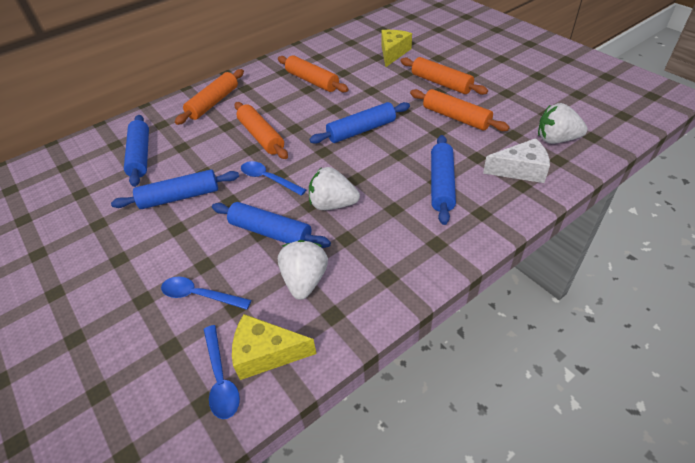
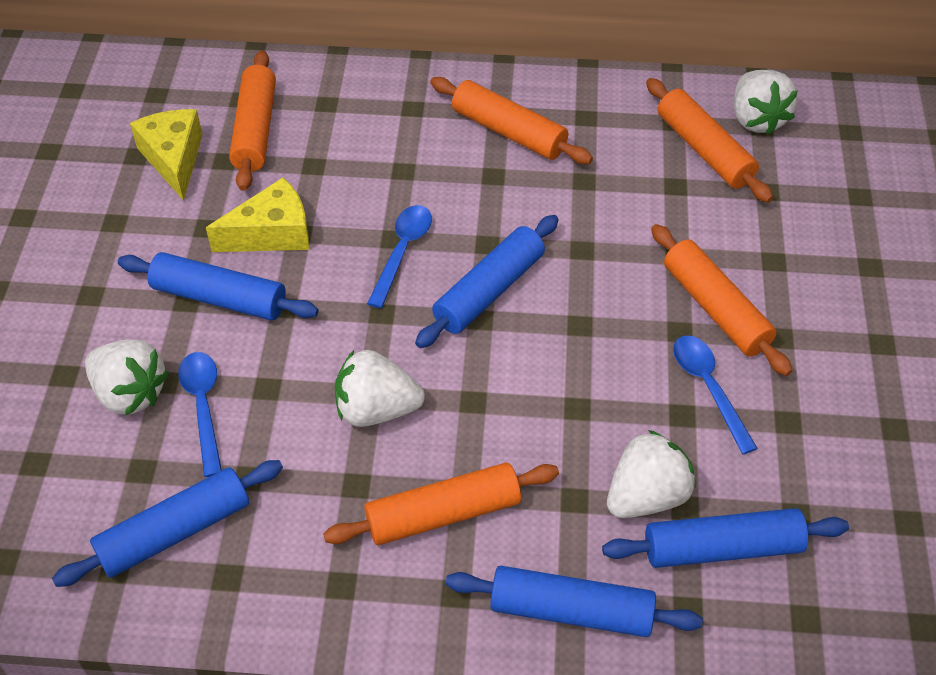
white cheese: 1 -> 0
white strawberry: 3 -> 4

